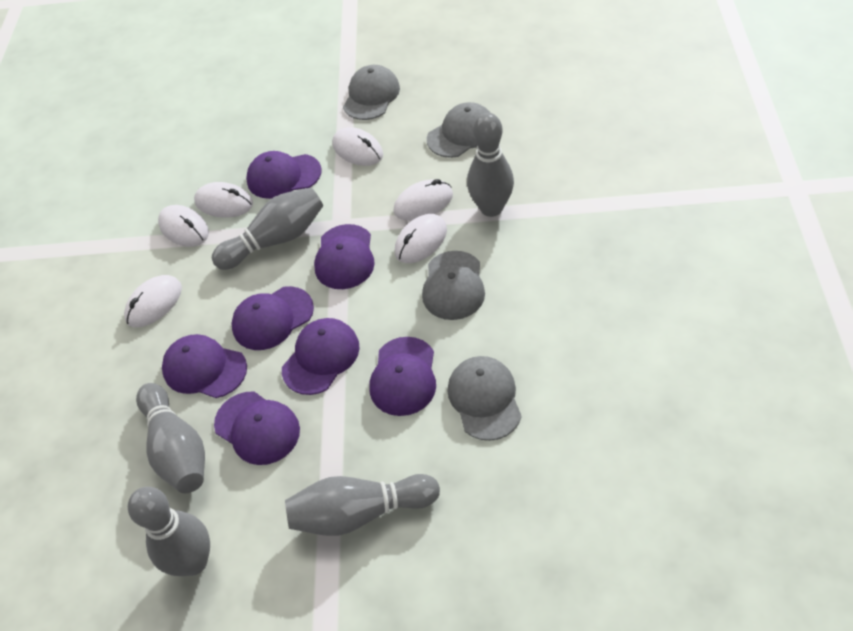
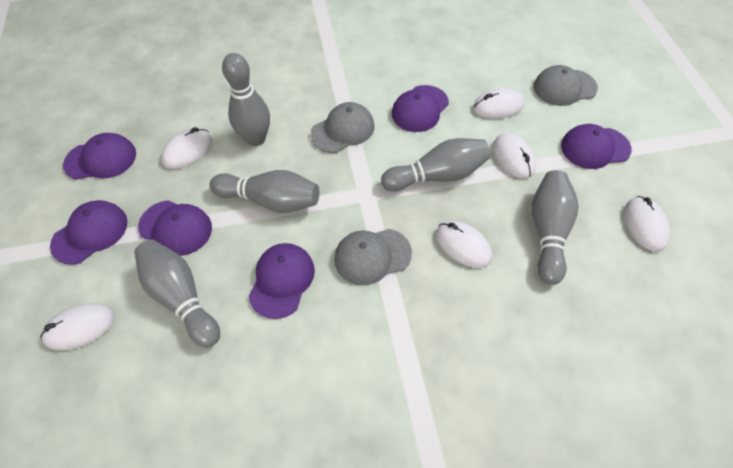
grey cap: 4 -> 3
purple cap: 7 -> 6

